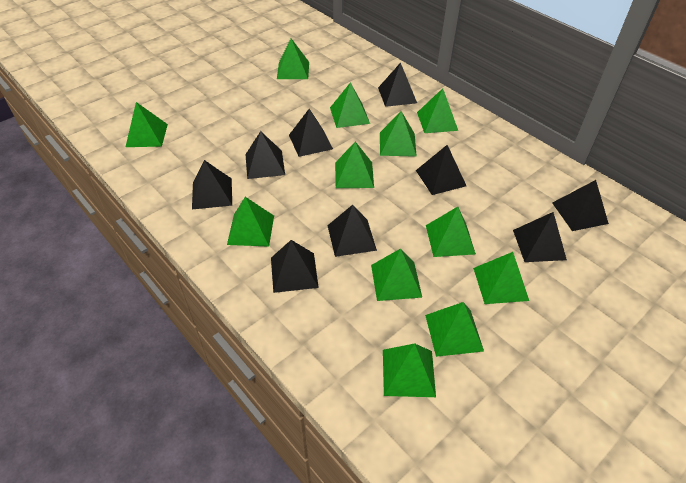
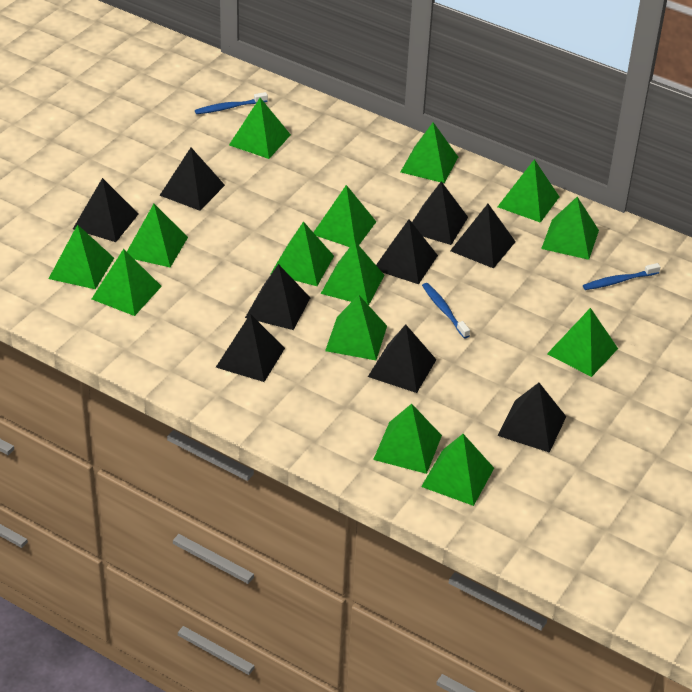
blue toothbrush: 0 -> 3
green pyramid: 12 -> 14

